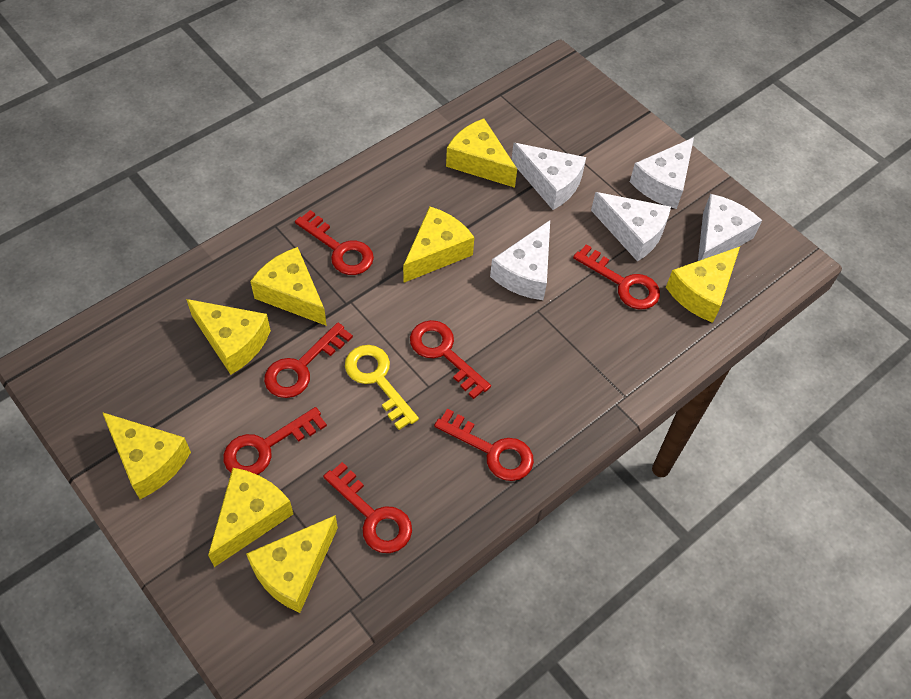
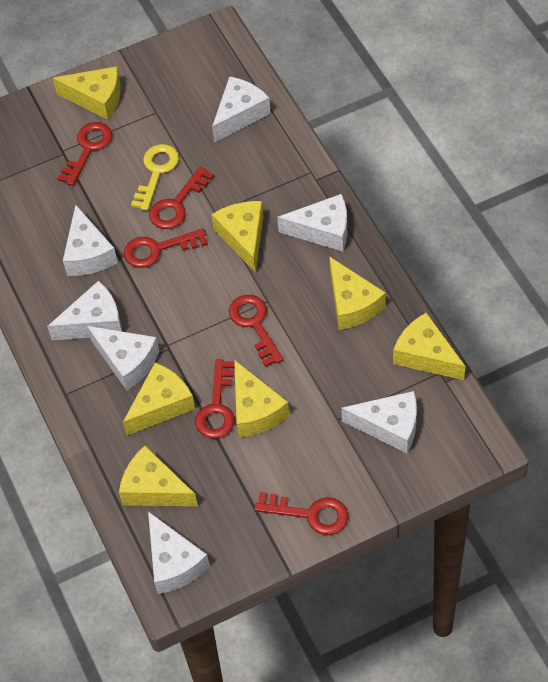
red key: 7 -> 6
white cheese: 5 -> 7
yellow cheese: 8 -> 7

